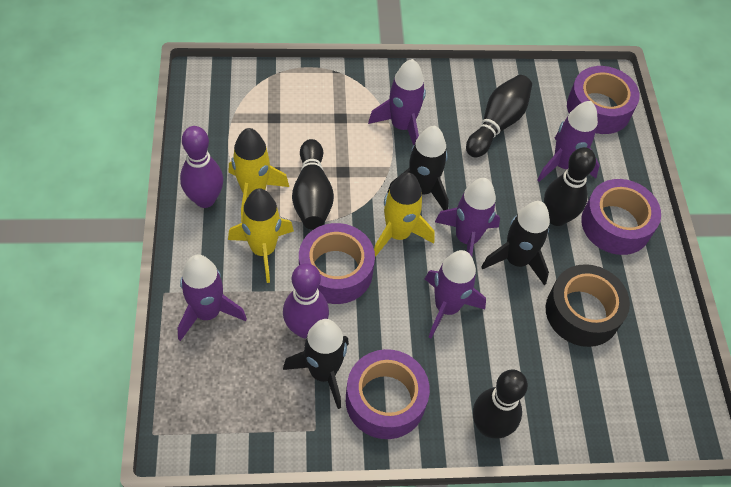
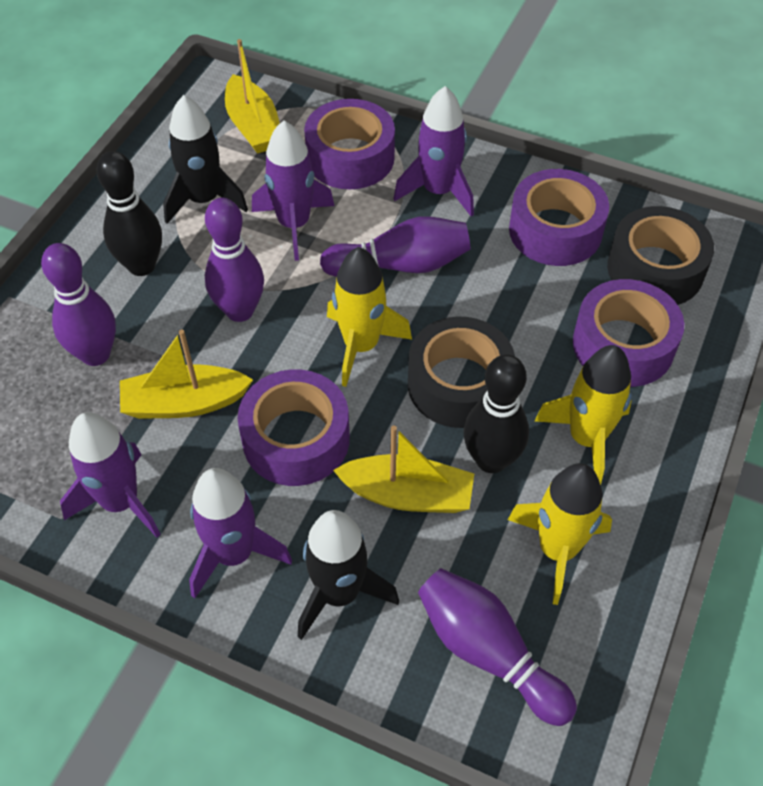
black bowling pin: 4 -> 2
black rocket: 3 -> 2
black tape: 1 -> 2
purple bowling pin: 2 -> 4
purple rocket: 5 -> 4
yellow boat: 0 -> 3

